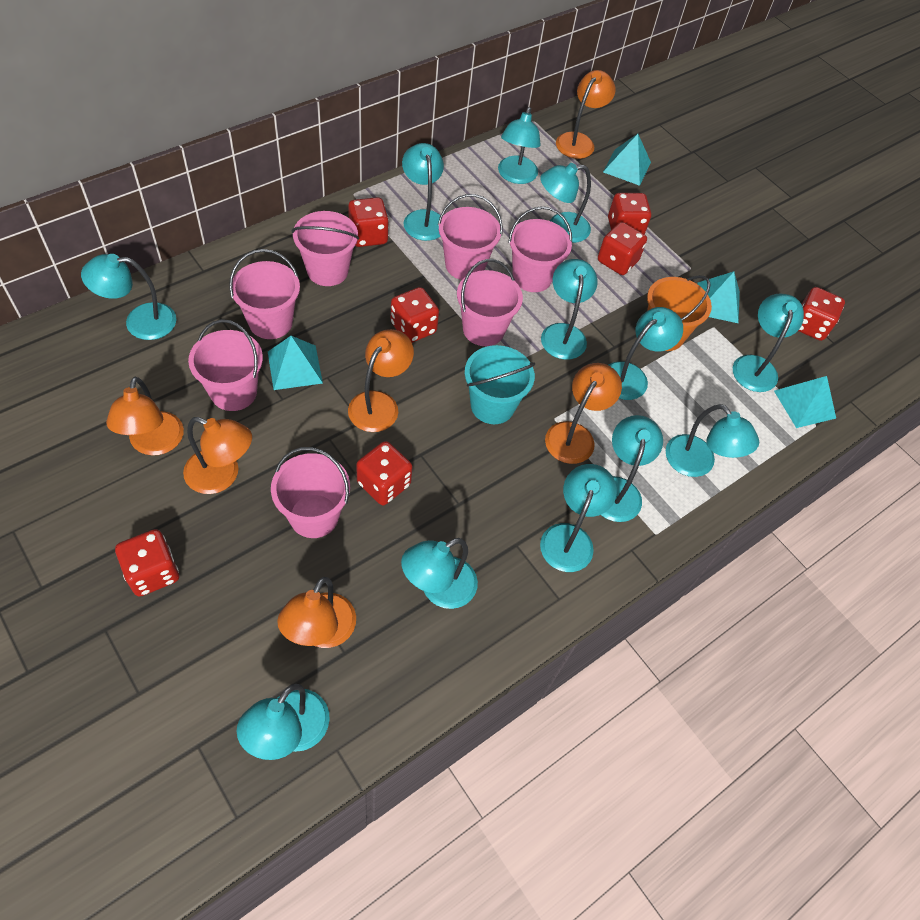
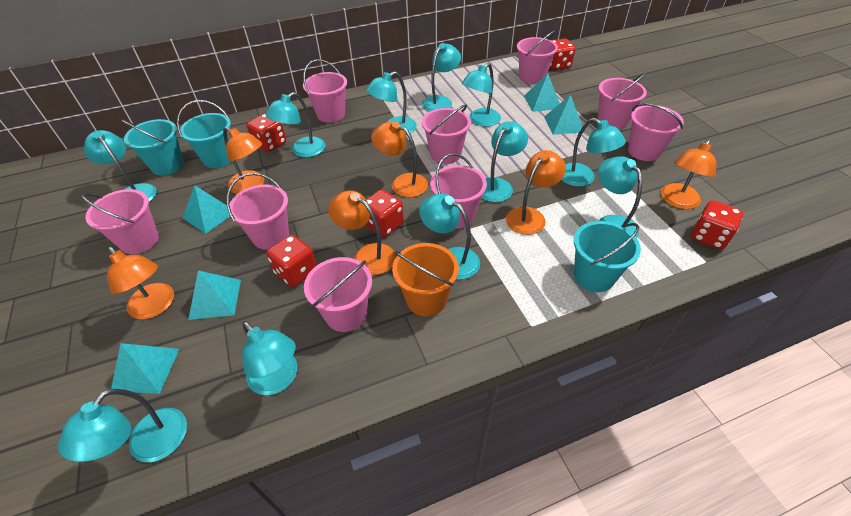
pink bucket: 7 -> 9
red dice: 7 -> 5
turquoise bucket: 1 -> 3
turquoise lamp: 12 -> 11
turquoise pyramid: 4 -> 5

